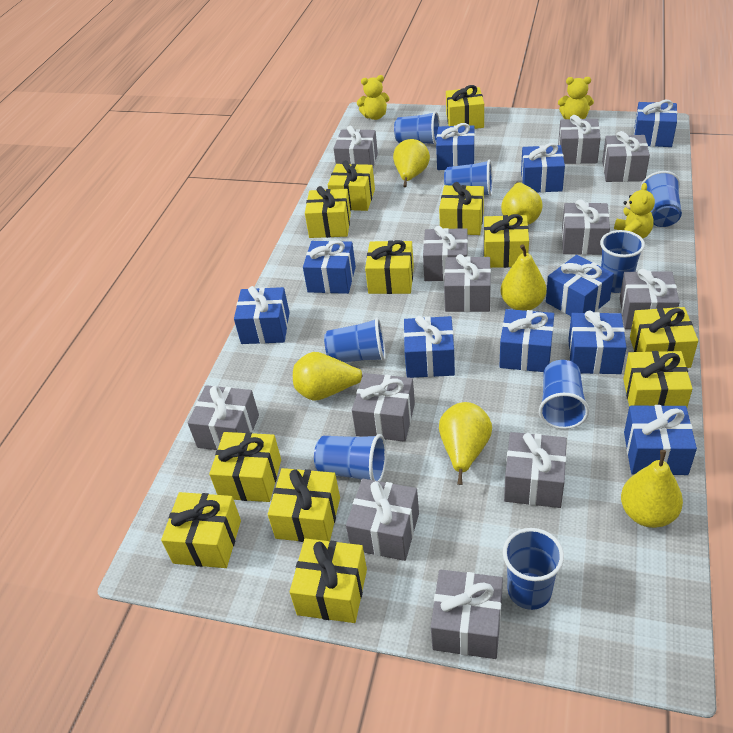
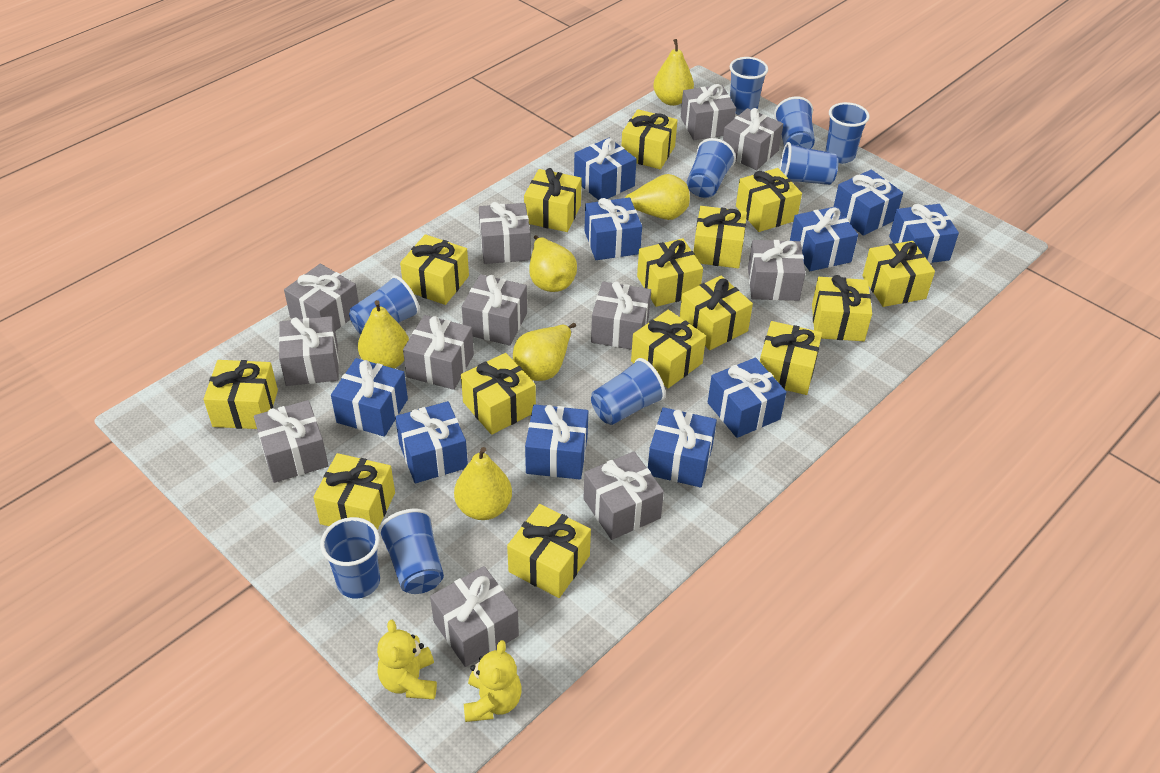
blue cup: 8 -> 9
yellow gift: 12 -> 15
yellow teddy bear: 3 -> 2

